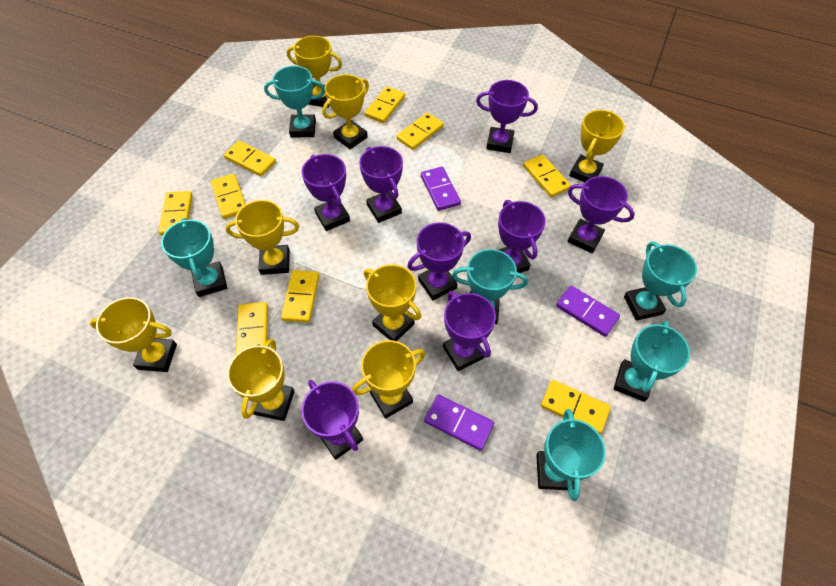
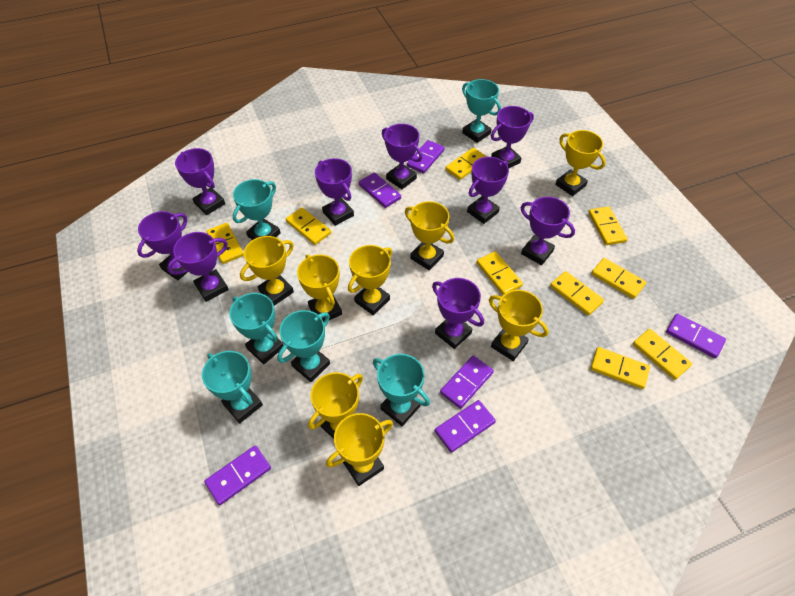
purple domino: 3 -> 6
purple trophy: 8 -> 9

